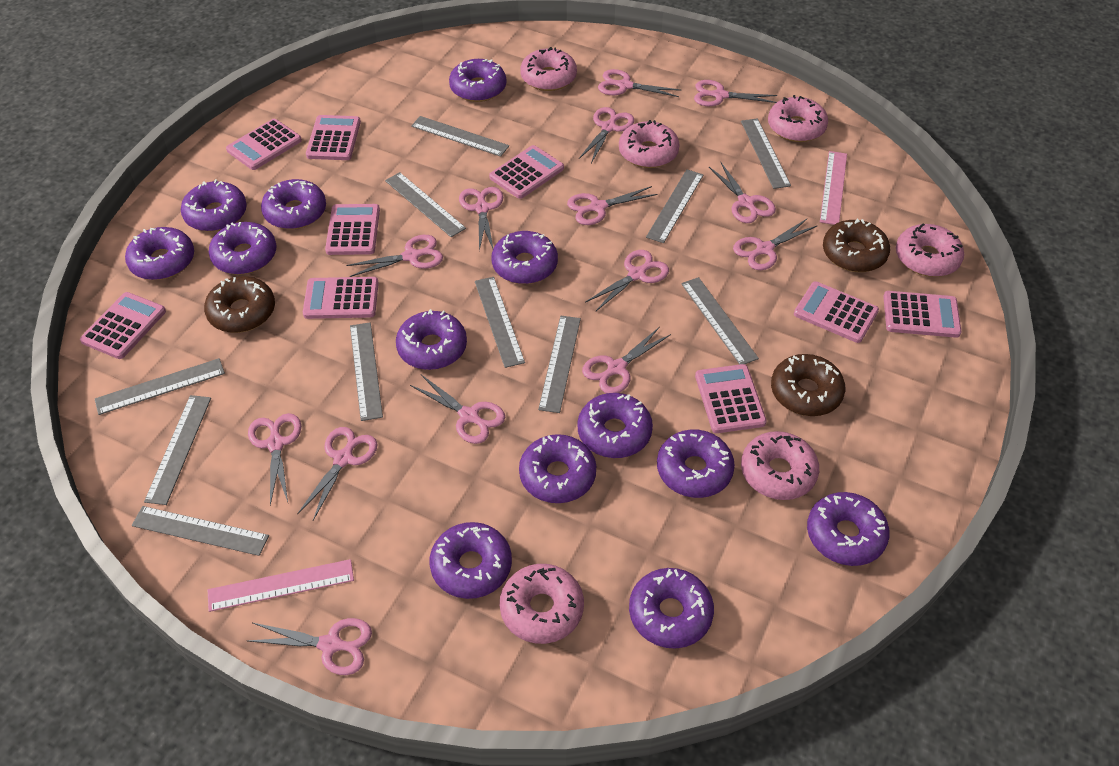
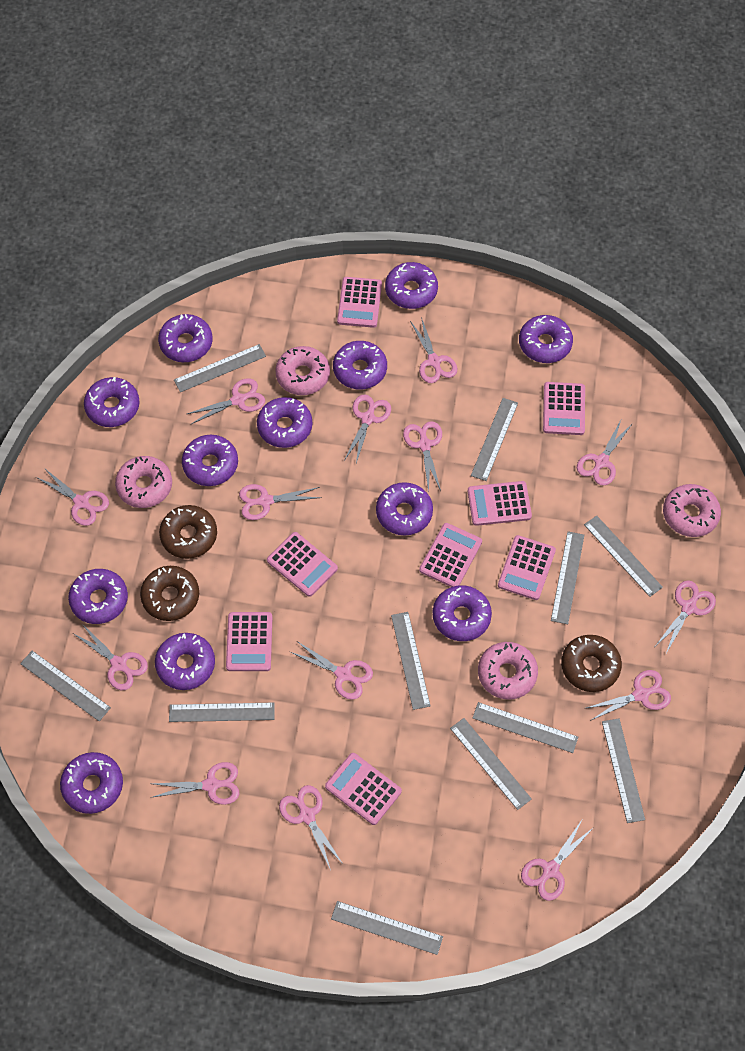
pink calculator: 9 -> 8
pink donut: 6 -> 4
pink ruler: 2 -> 0
purple donut: 13 -> 12

